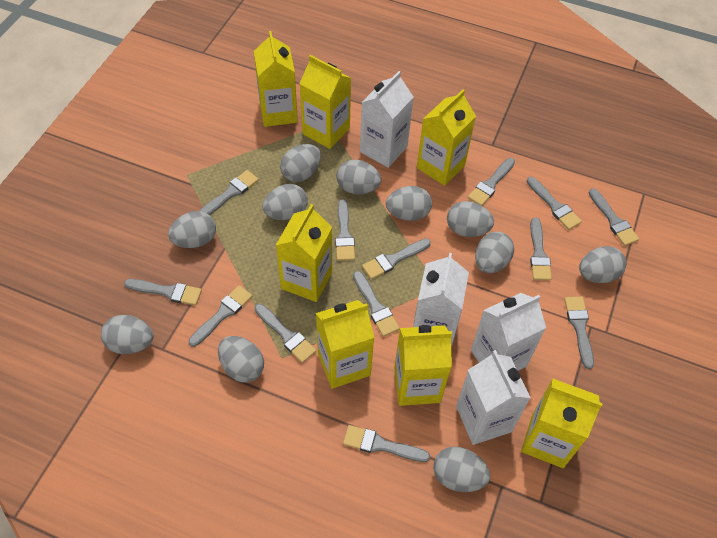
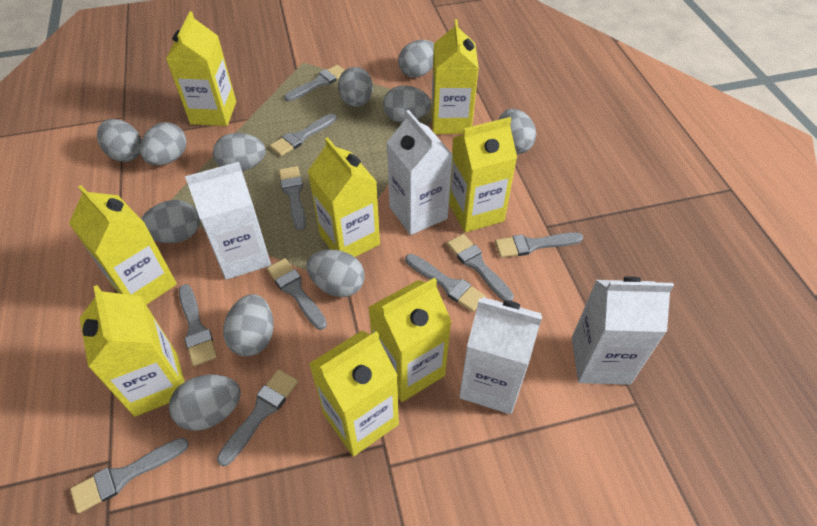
grey brush: 13 -> 10
yellow carton: 7 -> 8

